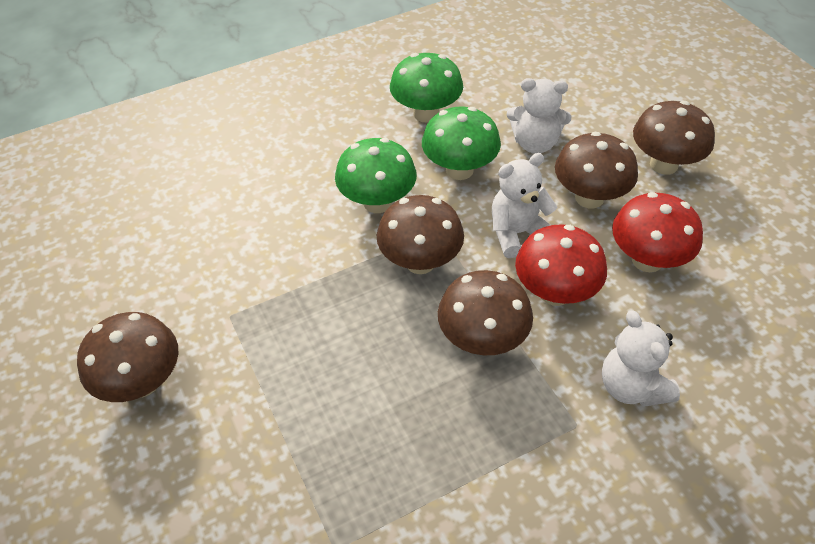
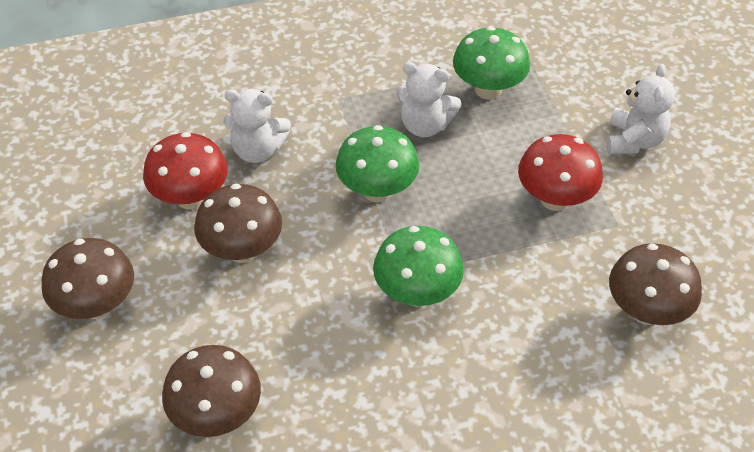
brown mushroom: 5 -> 4

